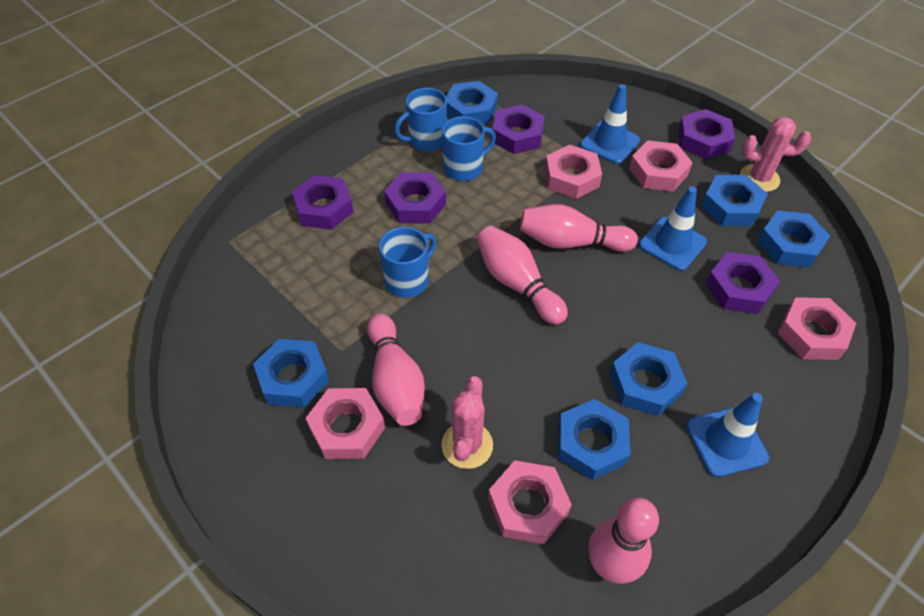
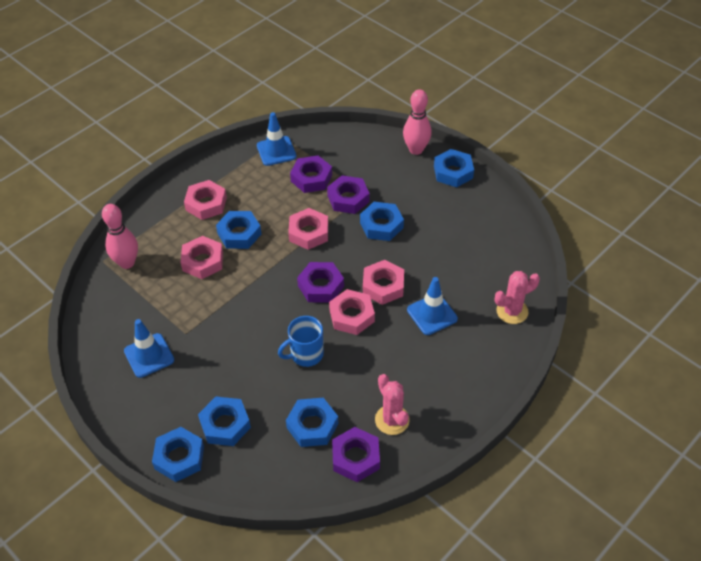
blue mug: 3 -> 1
pink bowling pin: 4 -> 2
purple nut: 5 -> 4

